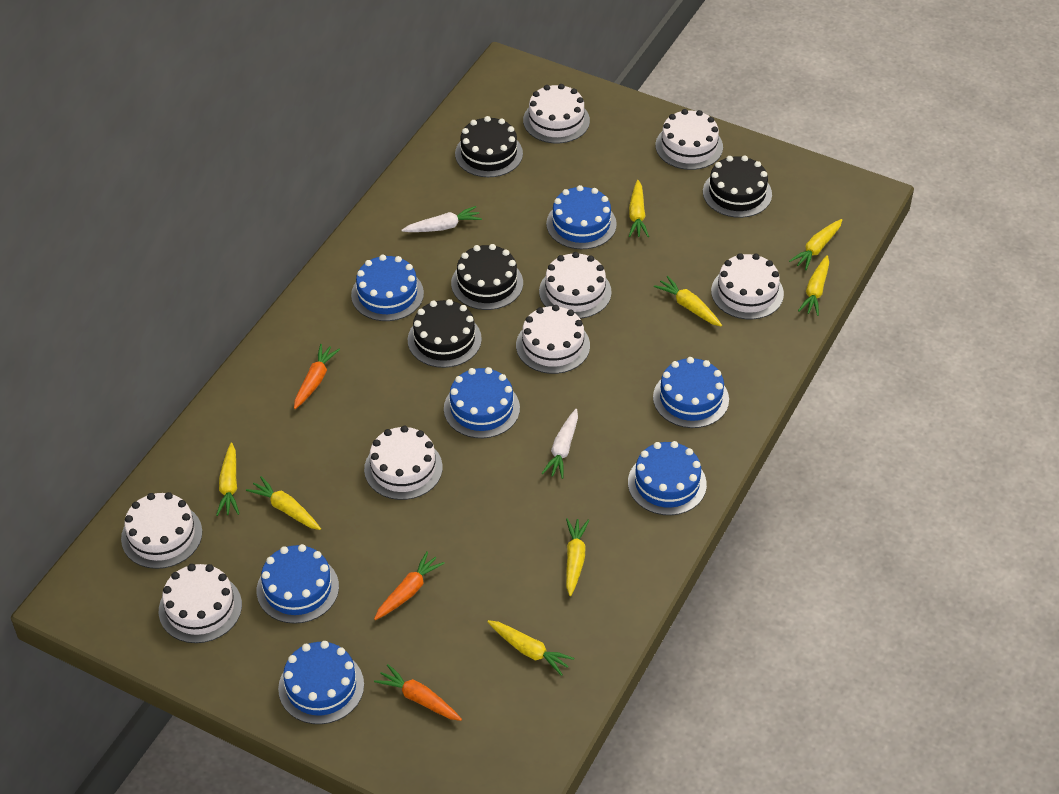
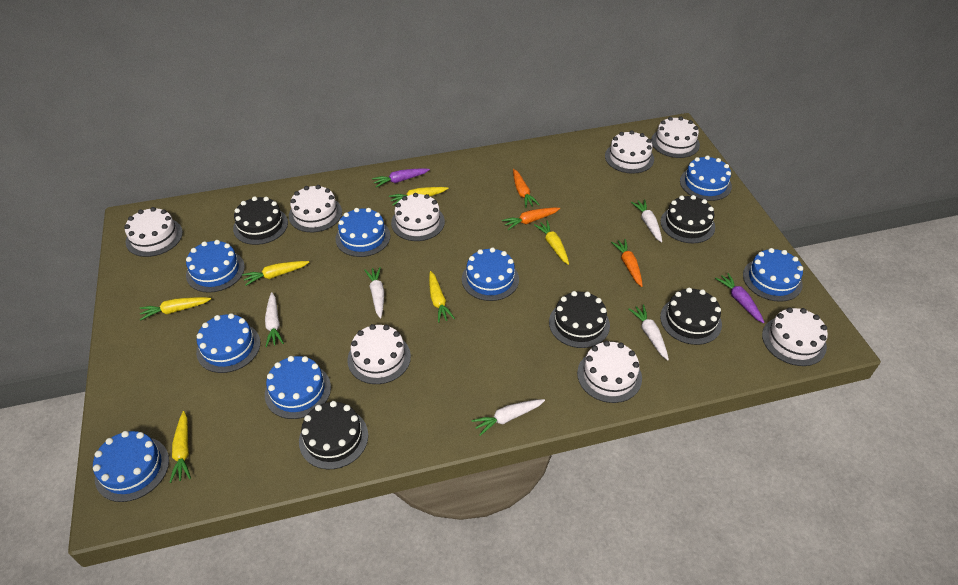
black cake: 4 -> 5
blue cake: 7 -> 8
purple carrot: 0 -> 2
white carrot: 2 -> 5
yellow carrot: 8 -> 6

